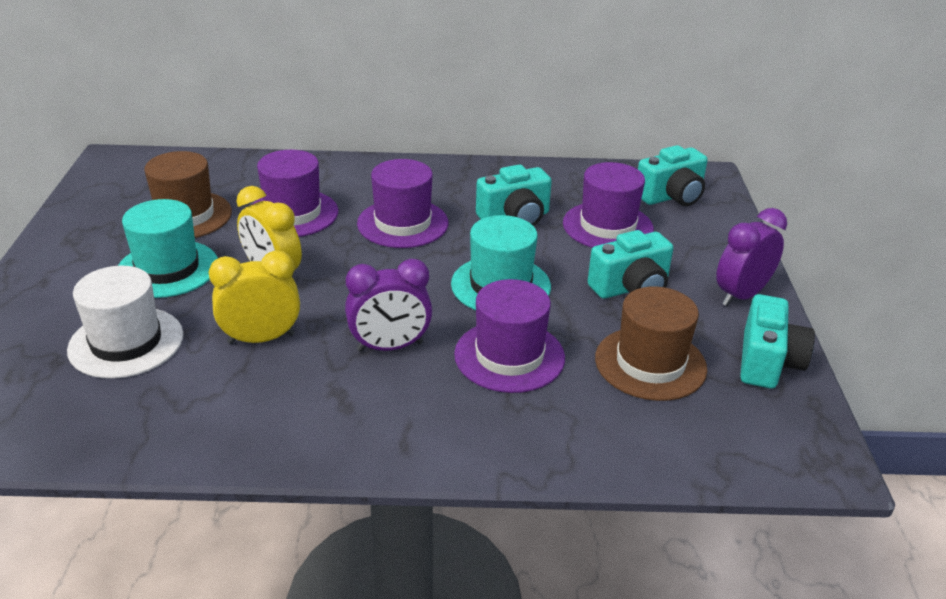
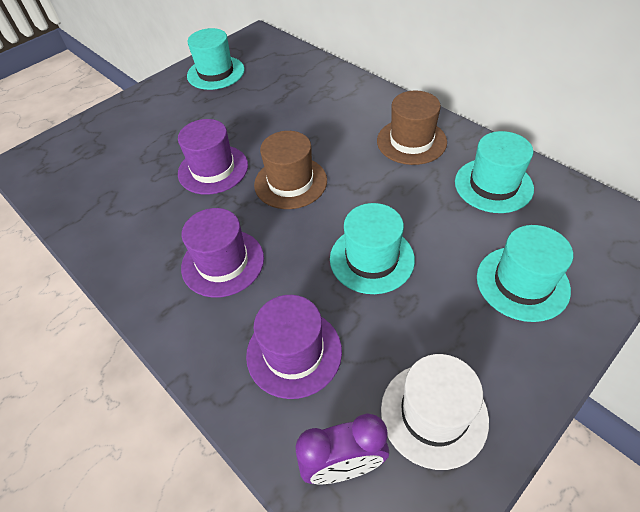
purple clock: 2 -> 1
purple hat: 4 -> 3
turquoise camera: 4 -> 0
turquoise hat: 2 -> 4
yellow clock: 2 -> 0

